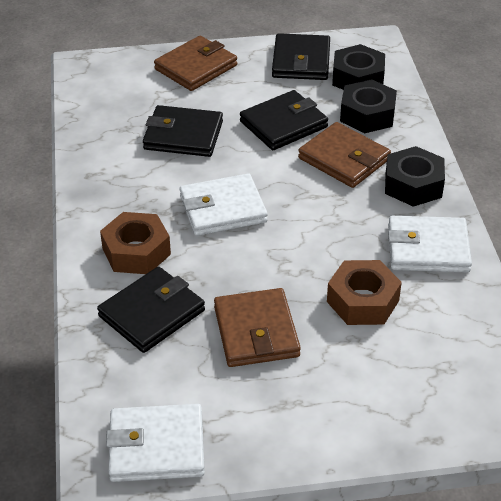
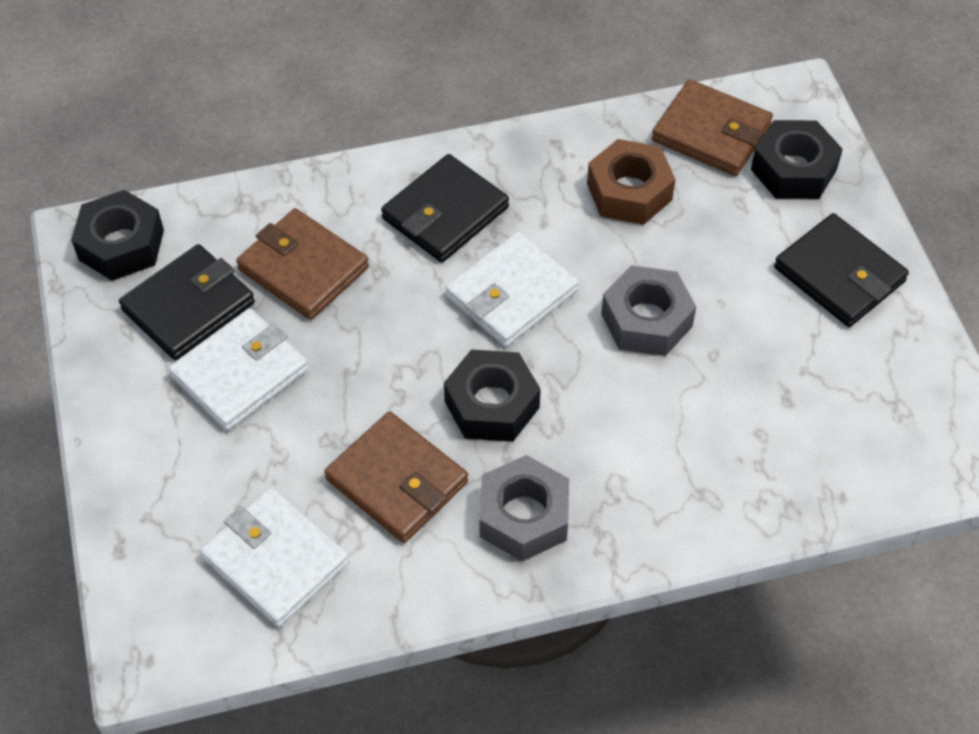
black wallet: 4 -> 3
brown nut: 2 -> 1
grey nut: 0 -> 2

